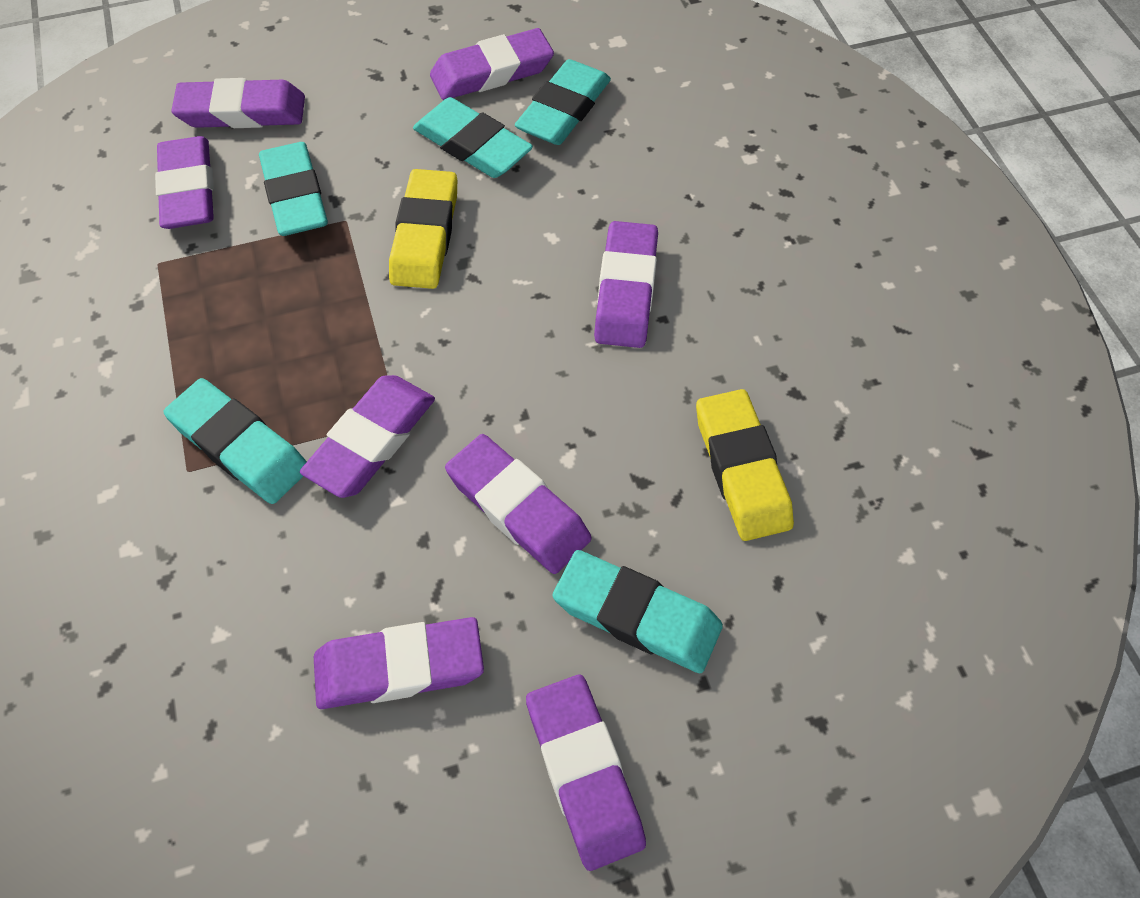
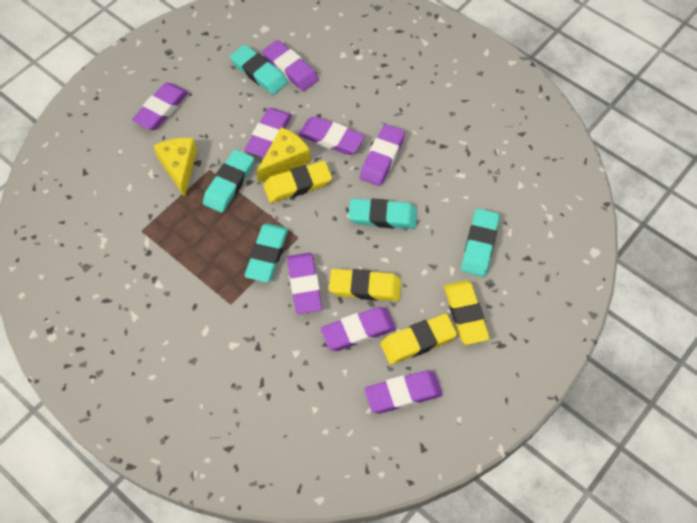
yellow cheese: 0 -> 2
yellow eraser: 2 -> 4

